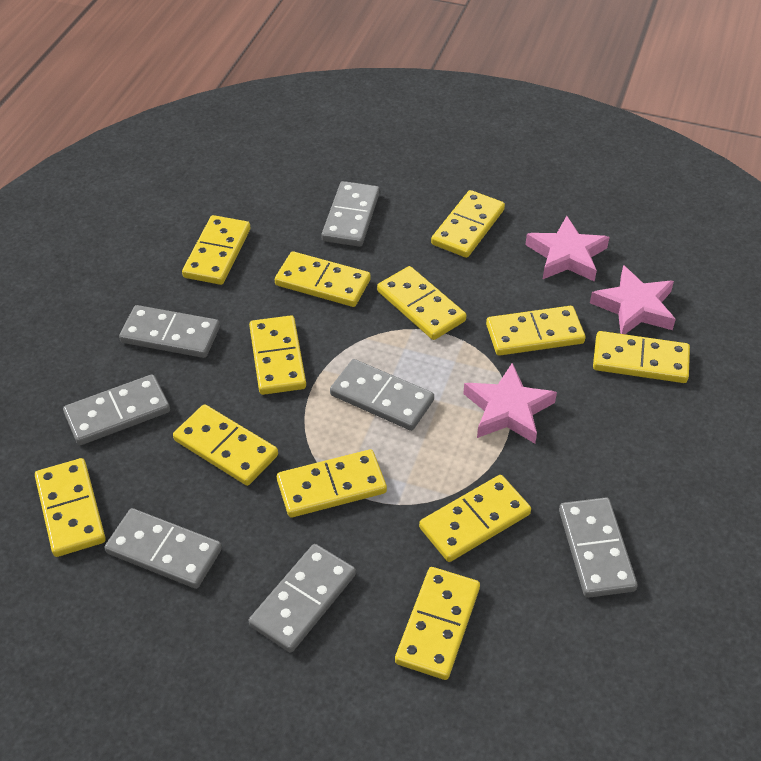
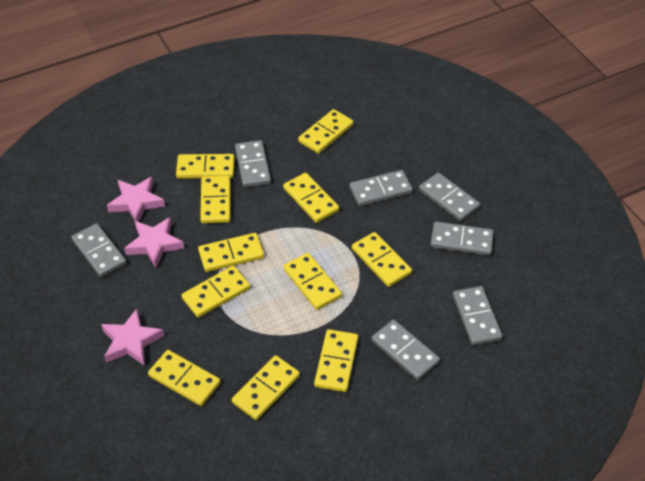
yellow domino: 12 -> 11

